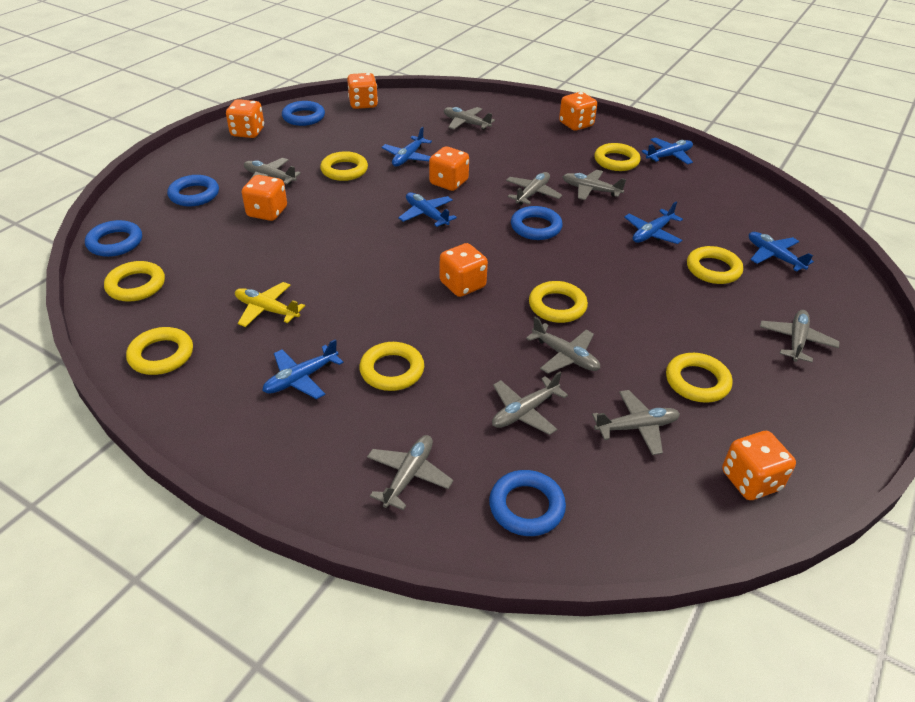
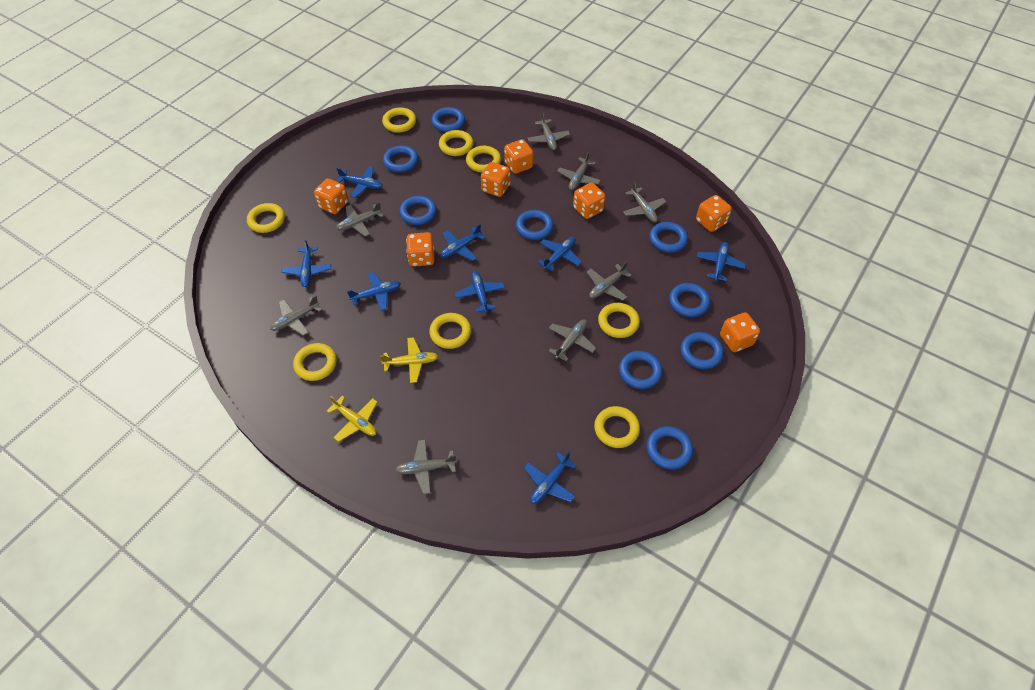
blue plane: 6 -> 8
blue ring: 5 -> 9
grey plane: 9 -> 8
yellow plane: 1 -> 2

